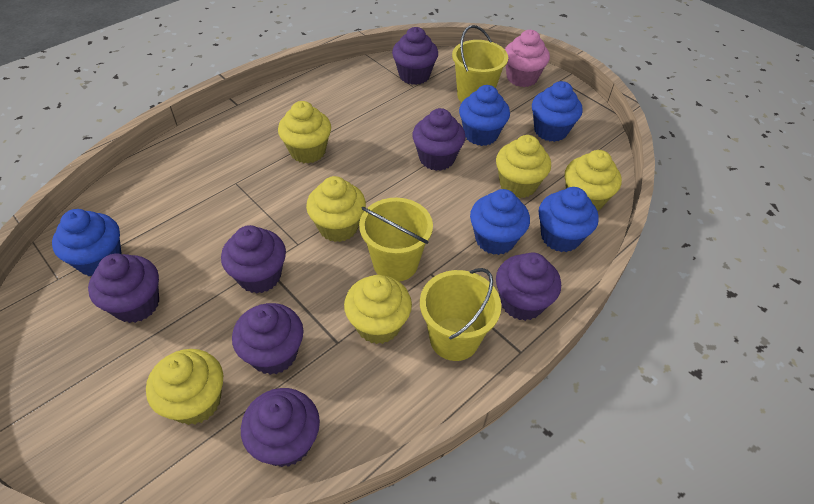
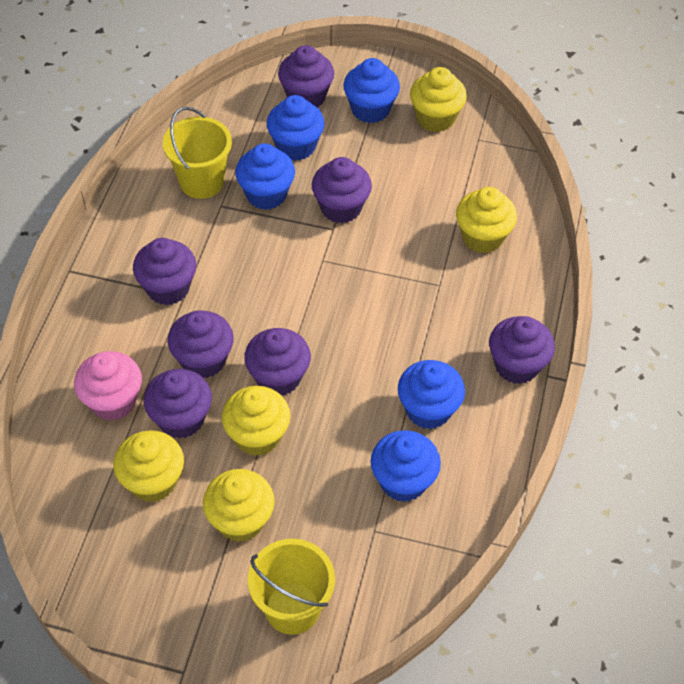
yellow bucket: 3 -> 2
yellow cupcake: 6 -> 5

